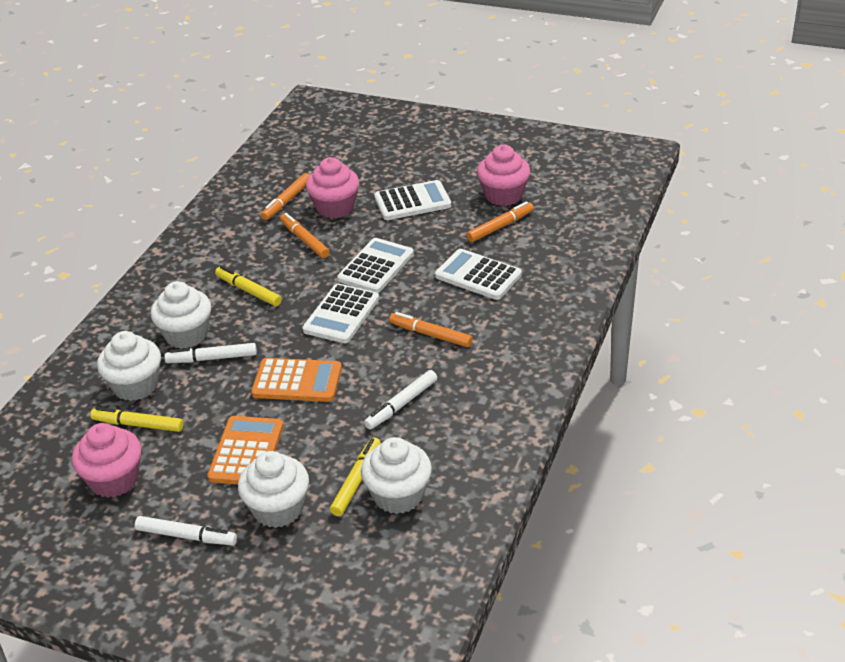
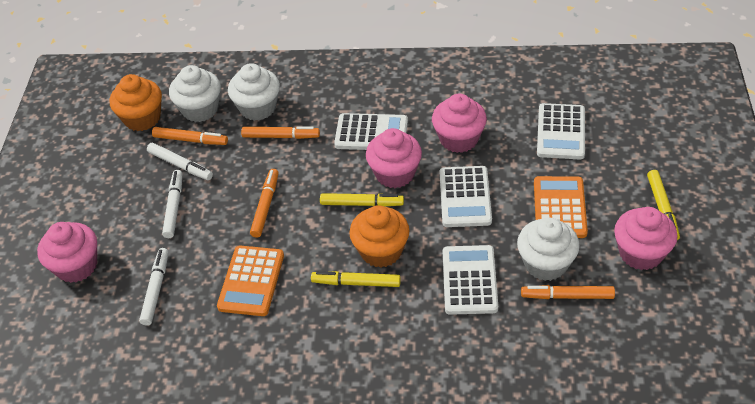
orange cupcake: 0 -> 2
pink cupcake: 3 -> 4
white cupcake: 4 -> 3

